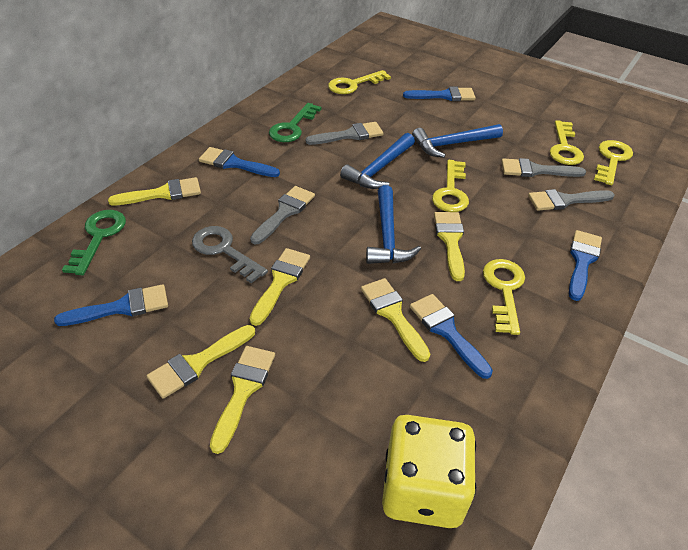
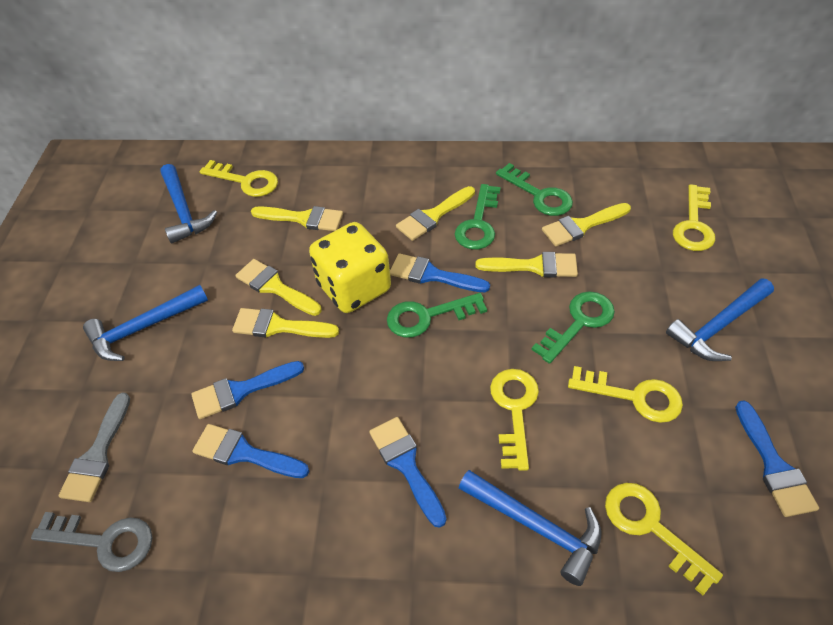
blue hammer: 3 -> 4
green key: 2 -> 4
grey brush: 4 -> 1

